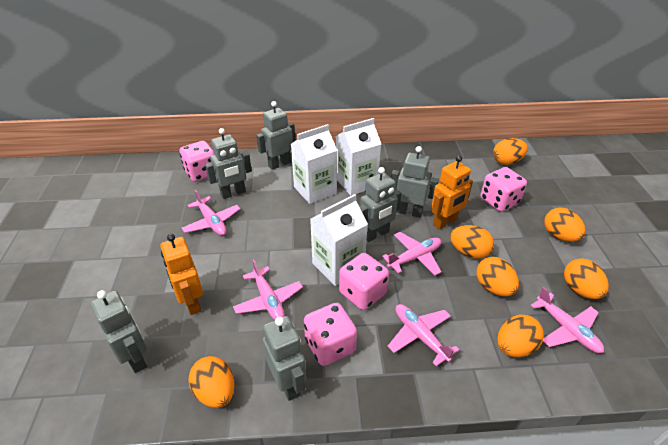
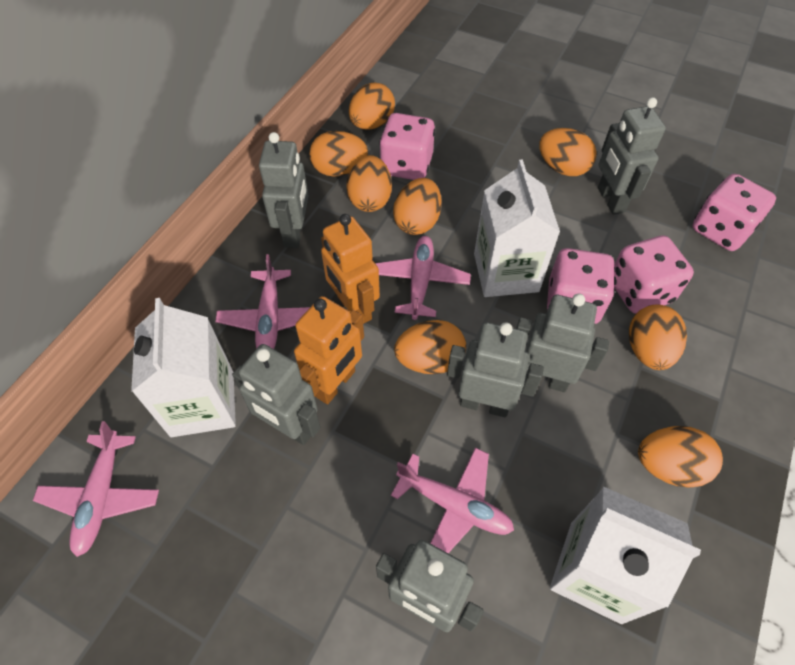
orange egg: 7 -> 8
pink plane: 5 -> 4

